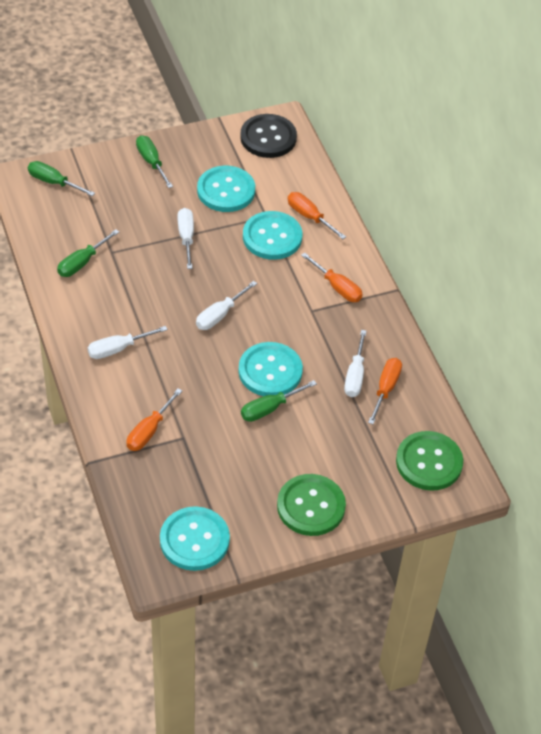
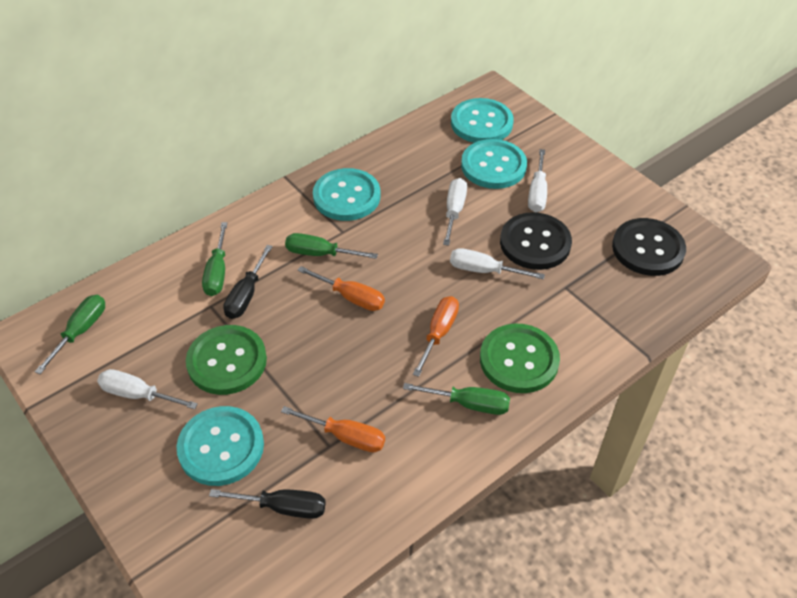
black button: 1 -> 2
black screwdriver: 0 -> 2
orange screwdriver: 4 -> 3

